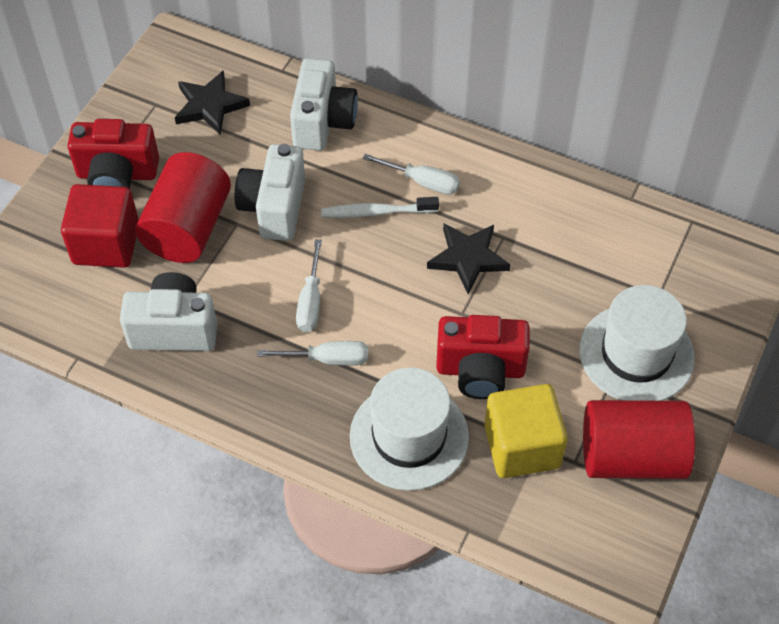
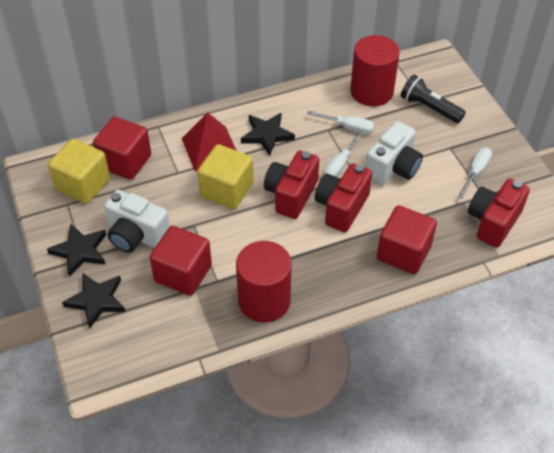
black flashlight: 0 -> 1
black star: 2 -> 3
red camera: 2 -> 3
red cube: 1 -> 3
red pyramid: 0 -> 1
white camera: 3 -> 2
white hat: 2 -> 0
white toothbrush: 1 -> 0
yellow cube: 1 -> 2

